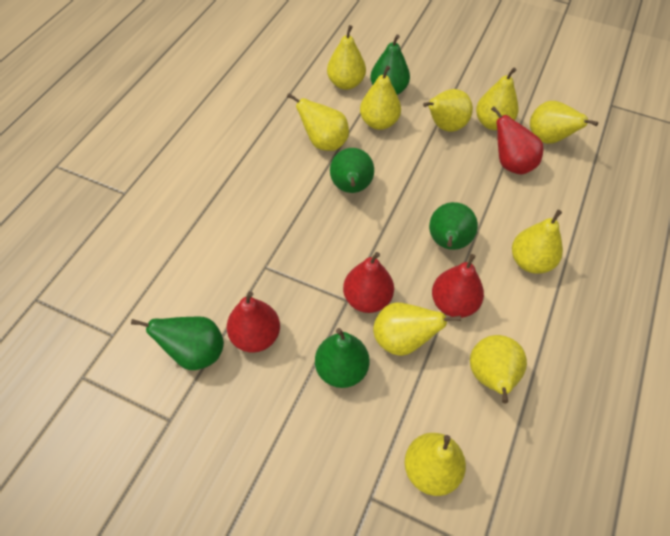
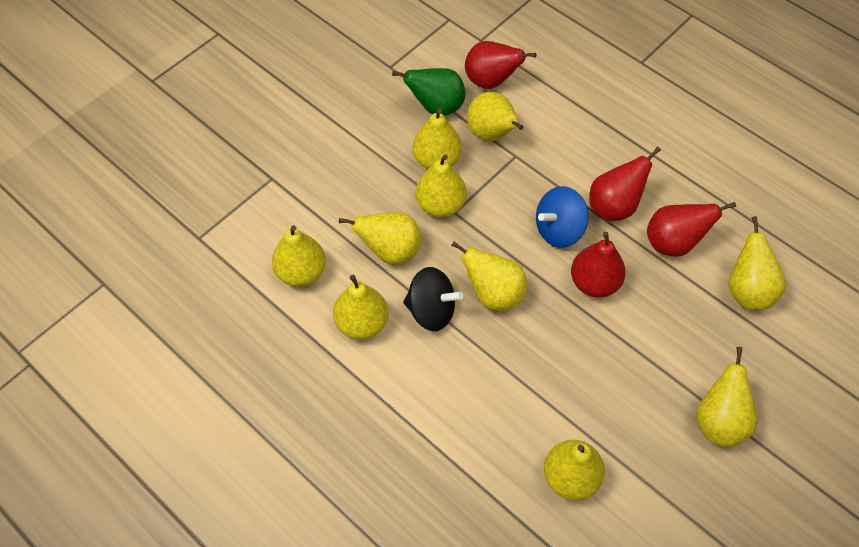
black spinning top: 0 -> 1
blue spinning top: 0 -> 1
green pear: 5 -> 1

